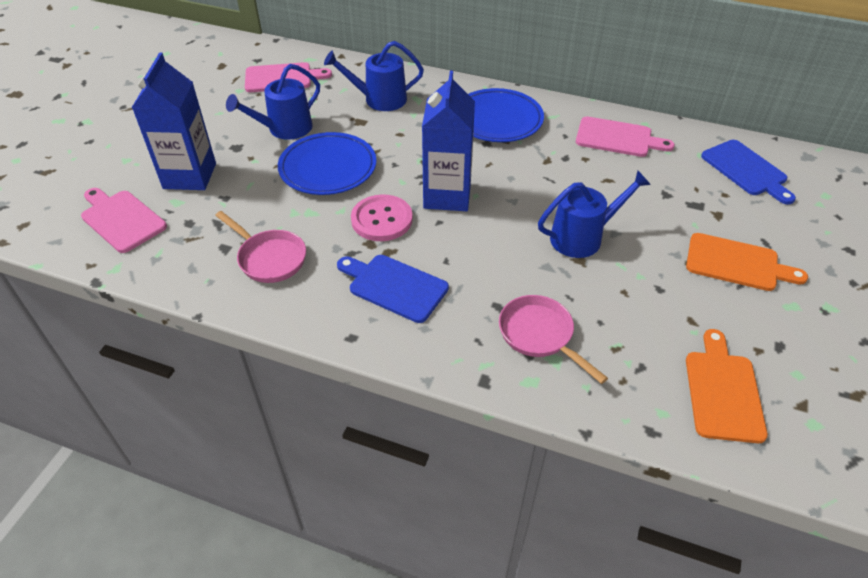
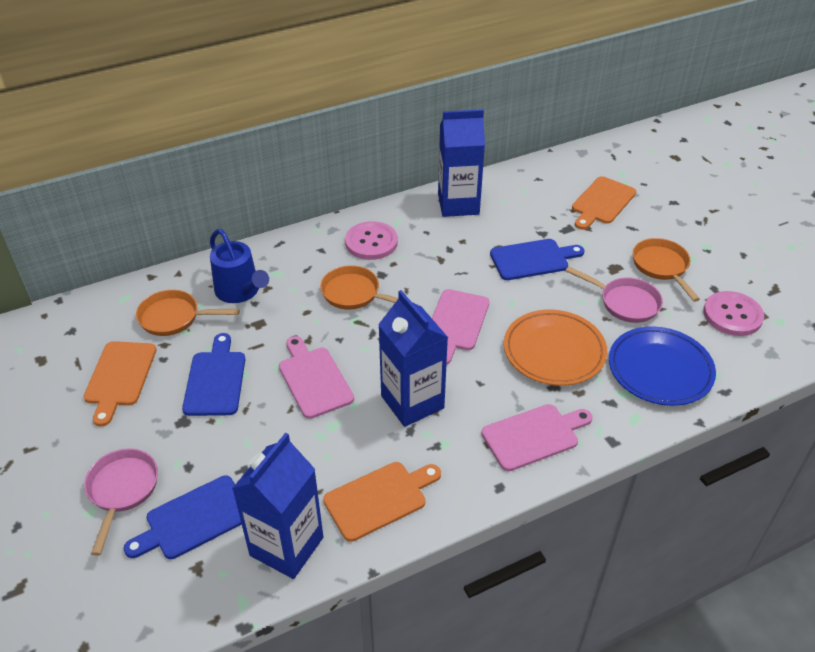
blue carton: 2 -> 3
blue cutting board: 2 -> 3
blue plate: 2 -> 1
blue watering can: 3 -> 1
orange cutting board: 2 -> 3
orange pan: 0 -> 3
orange plate: 0 -> 1
pink button: 1 -> 2

